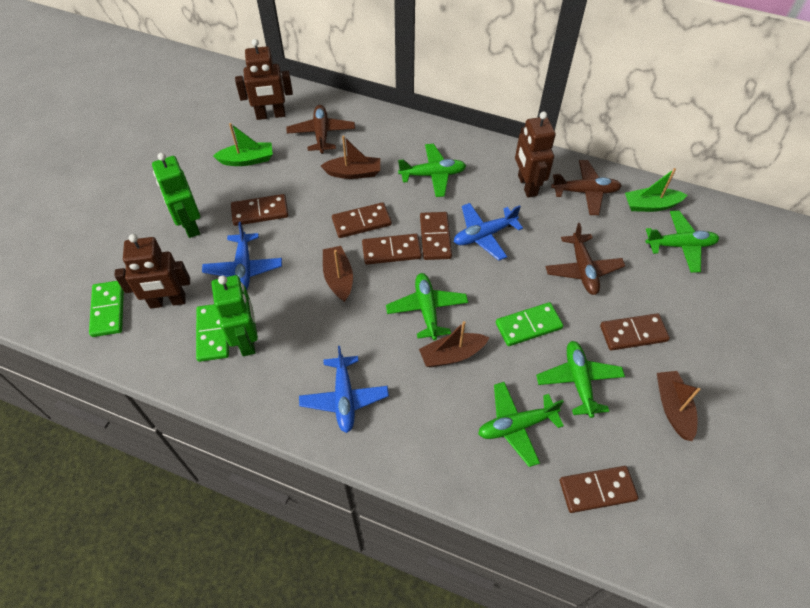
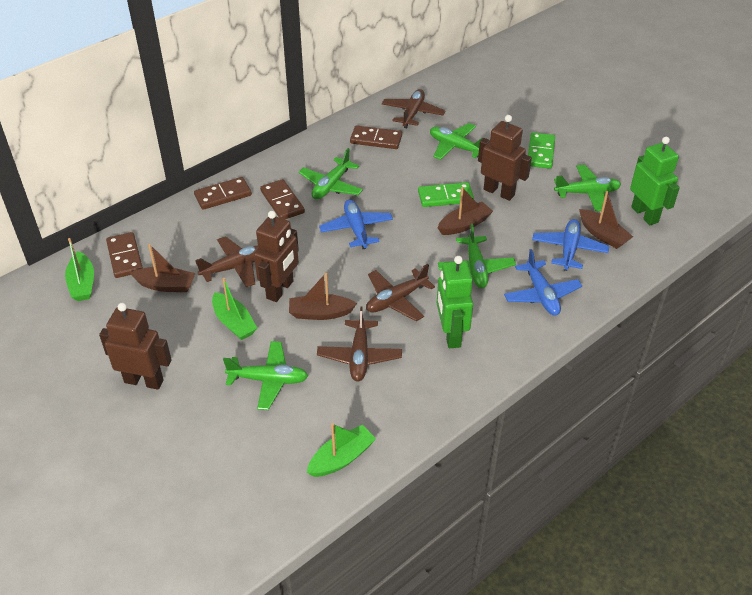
brown domino: 6 -> 4
brown plane: 3 -> 4
green boat: 2 -> 3
green domino: 3 -> 2

